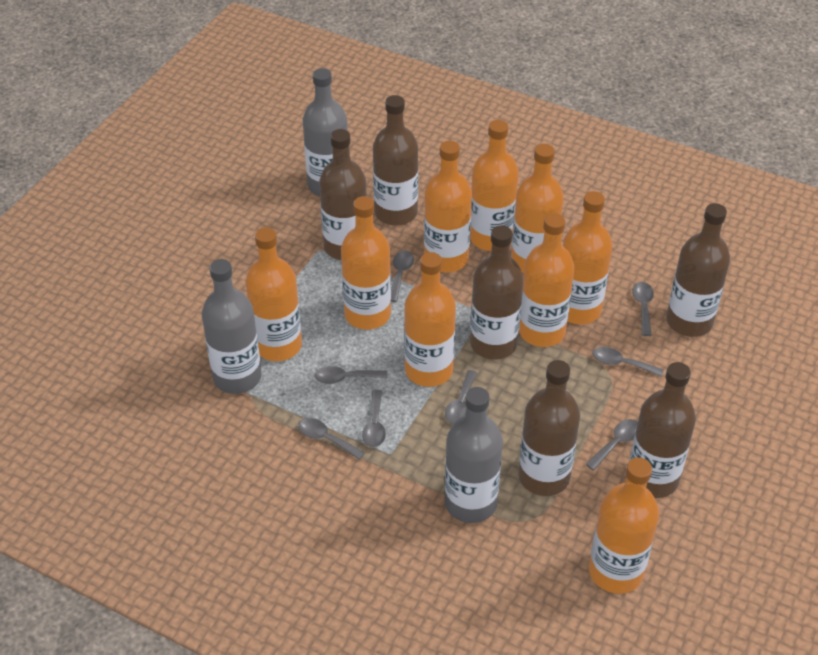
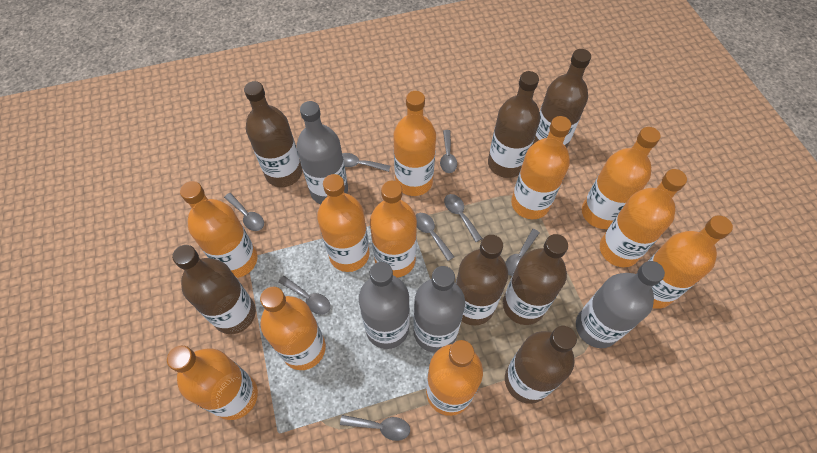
brown bottle: 6 -> 7
grey bottle: 3 -> 4
orange bottle: 9 -> 11

